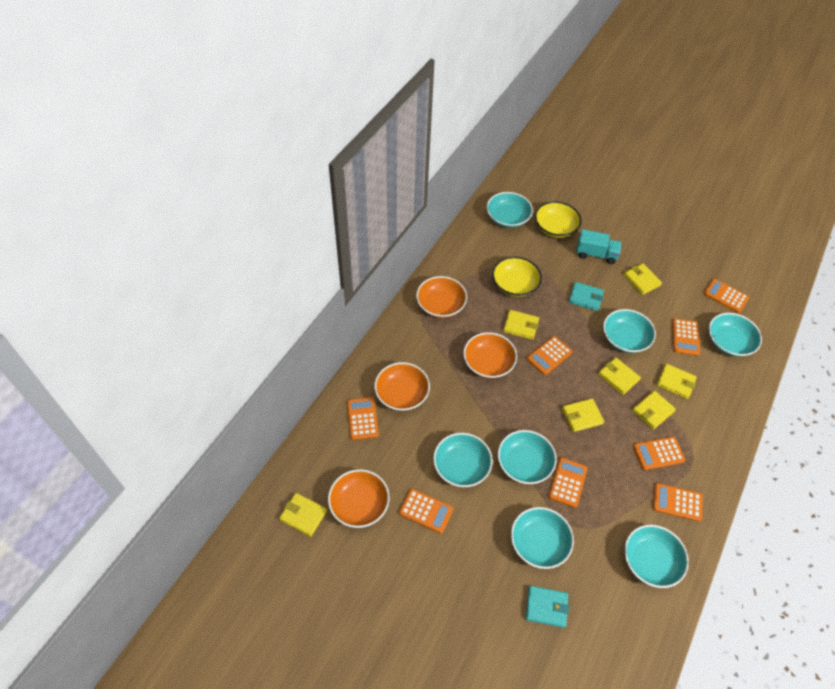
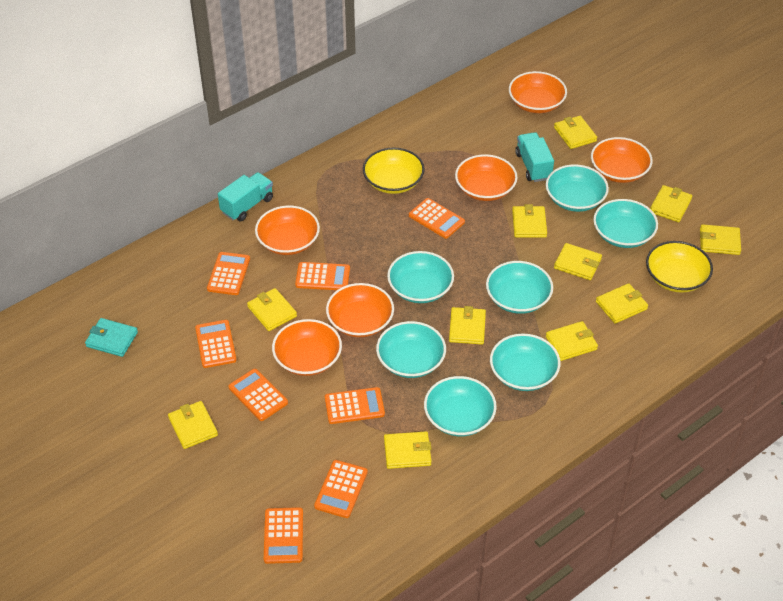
orange bowl: 4 -> 6
turquoise truck: 1 -> 2
turquoise wallet: 2 -> 1
yellow wallet: 7 -> 11

